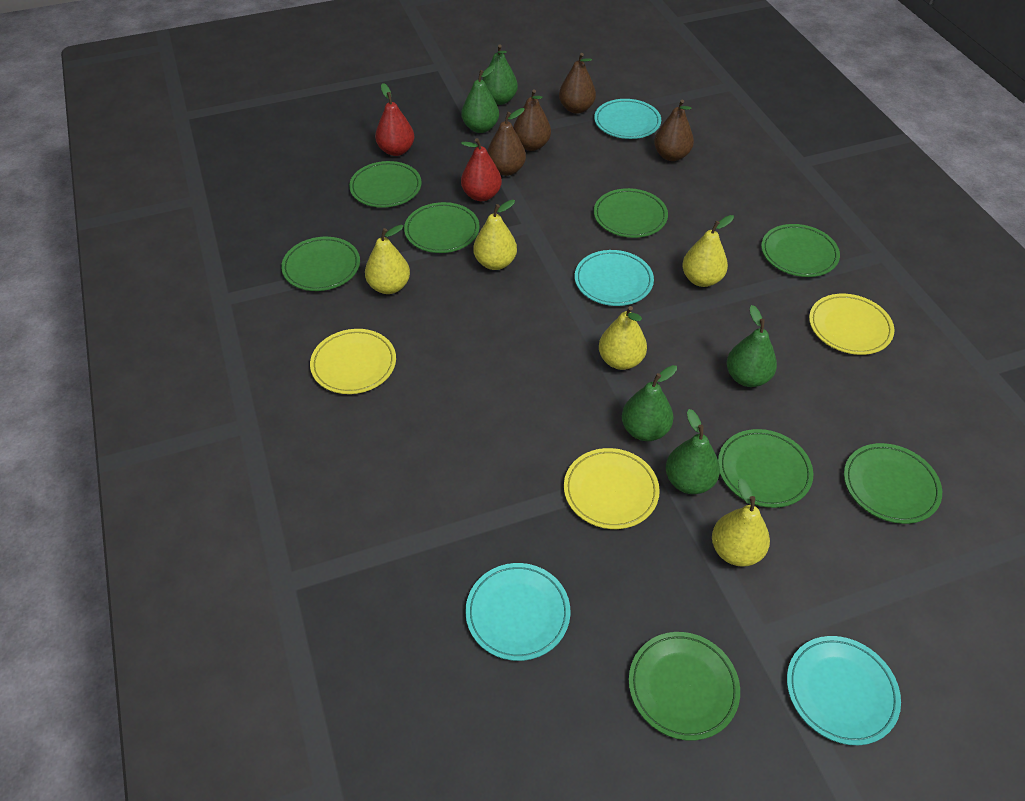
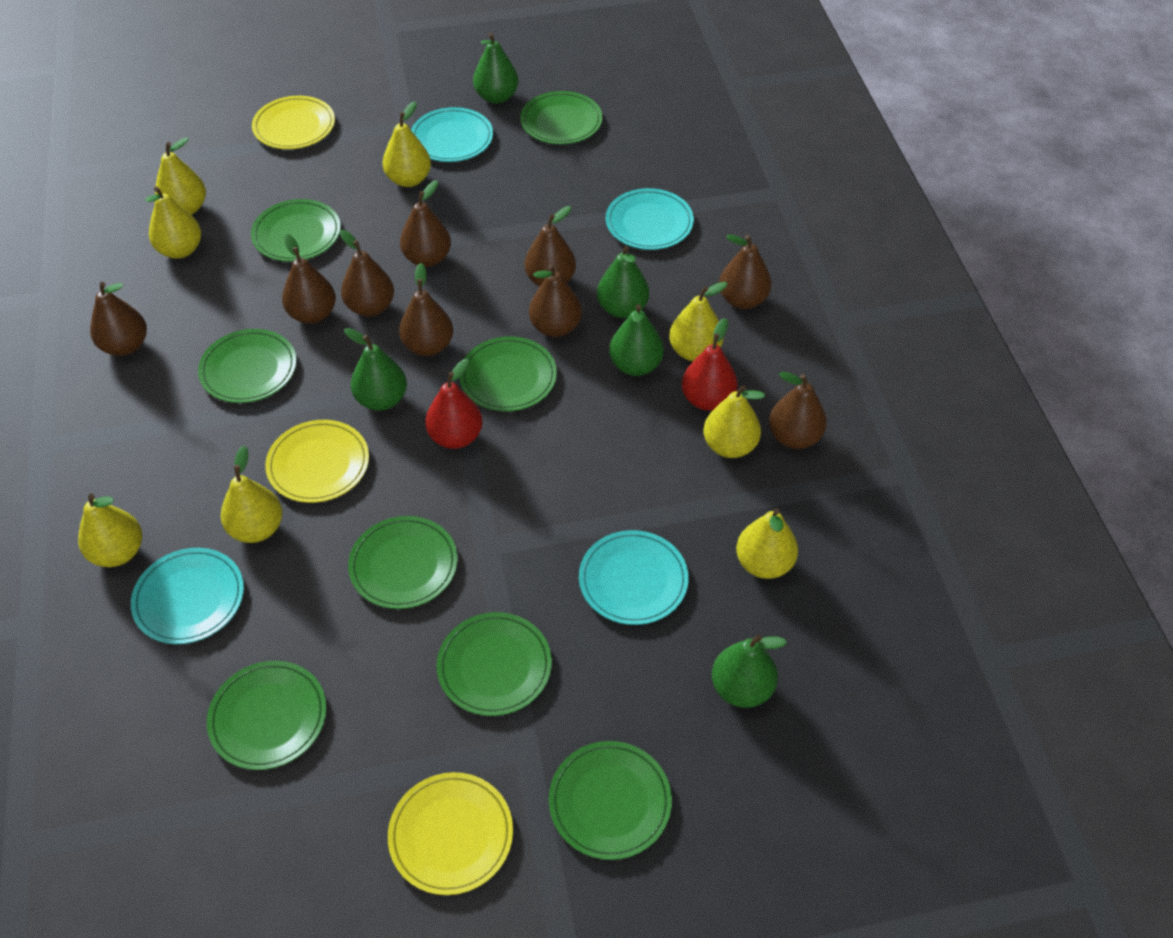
brown pear: 4 -> 9
yellow pear: 5 -> 8

